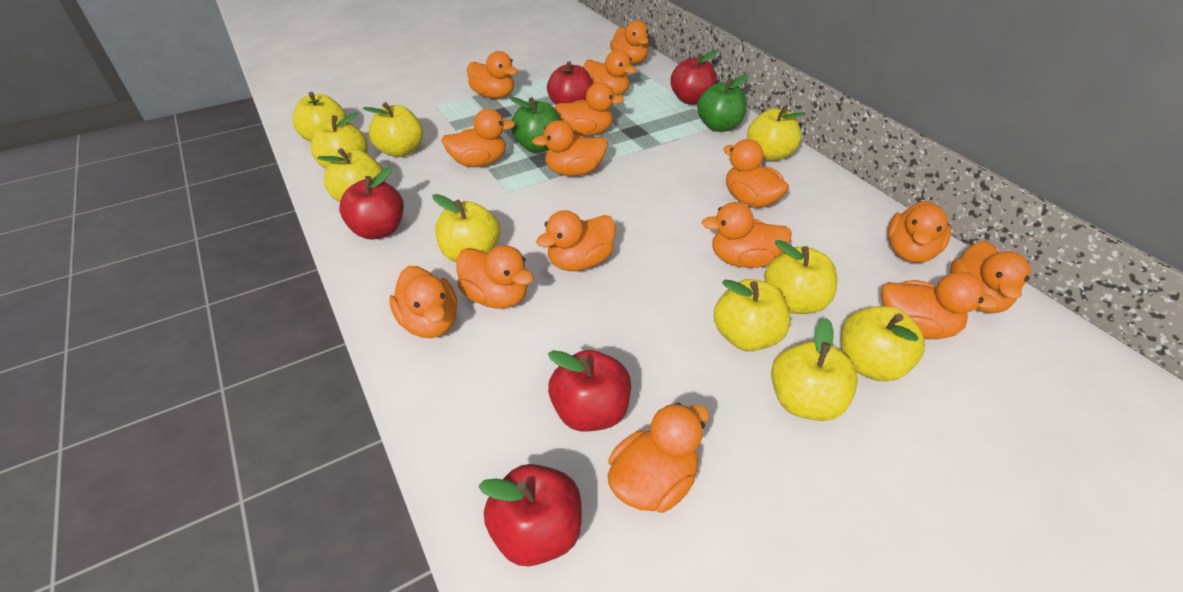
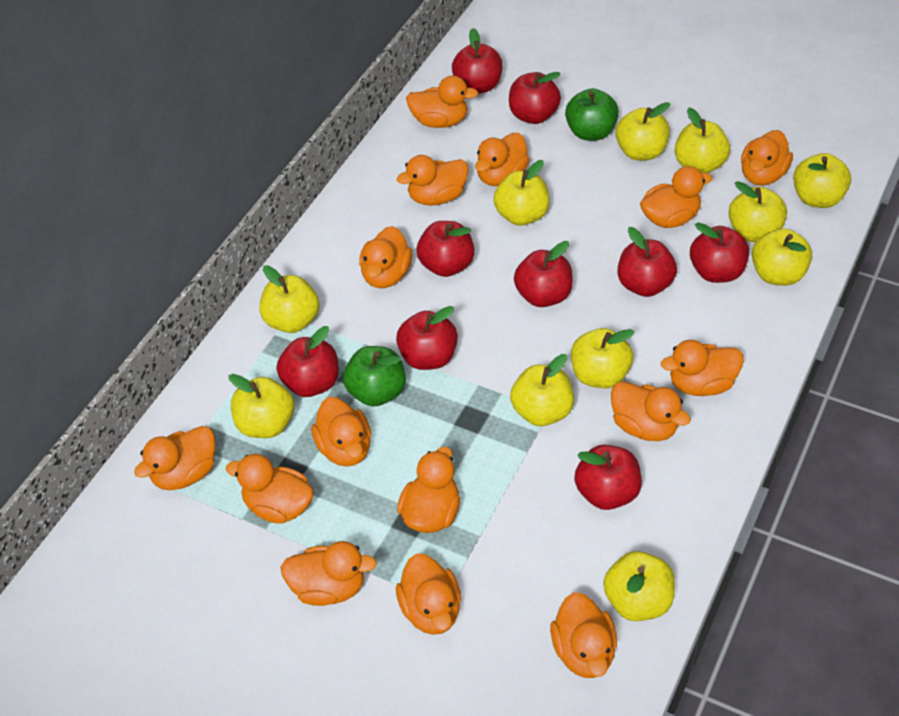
red apple: 5 -> 9
yellow apple: 10 -> 11

